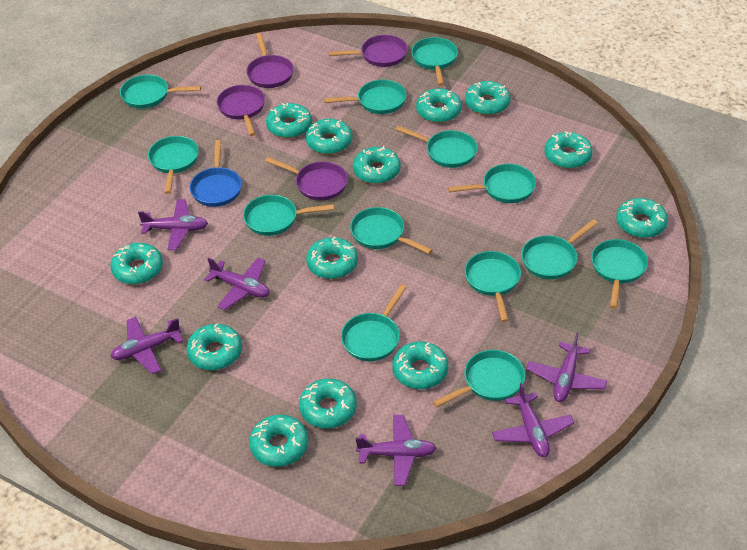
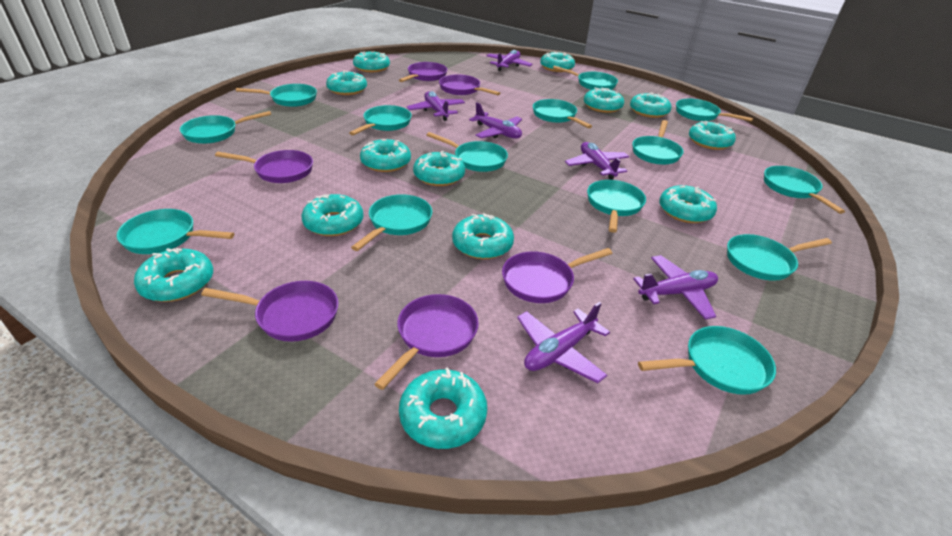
blue pan: 1 -> 0
purple pan: 4 -> 6
turquoise pan: 13 -> 14

